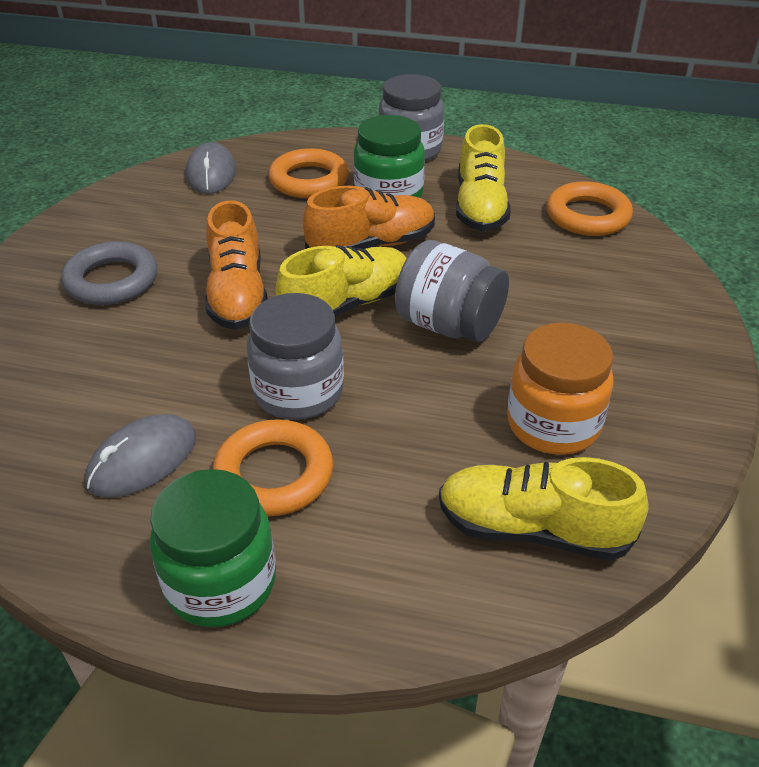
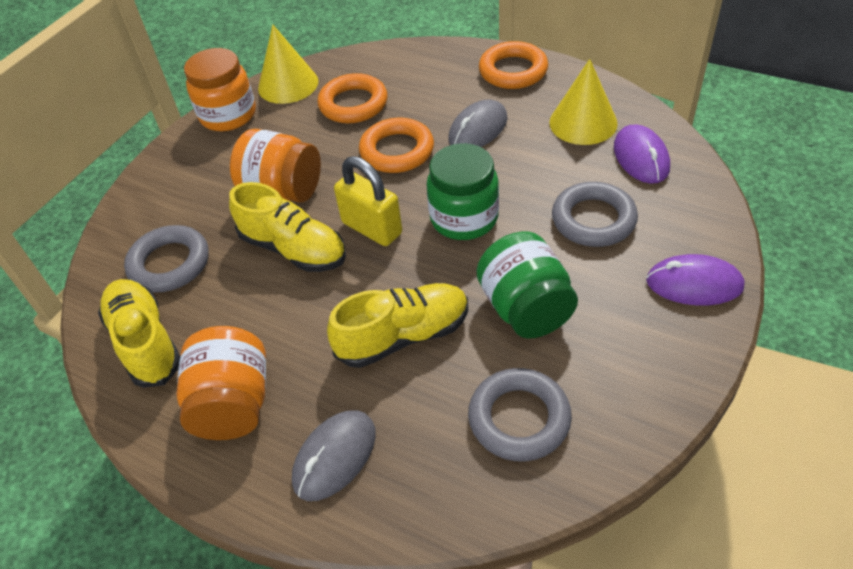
grey jar: 3 -> 0
grey ring: 1 -> 3
orange jar: 1 -> 3
orange shoe: 2 -> 0
purple mouse: 0 -> 2
yellow cone: 0 -> 2
yellow padlock: 0 -> 1

